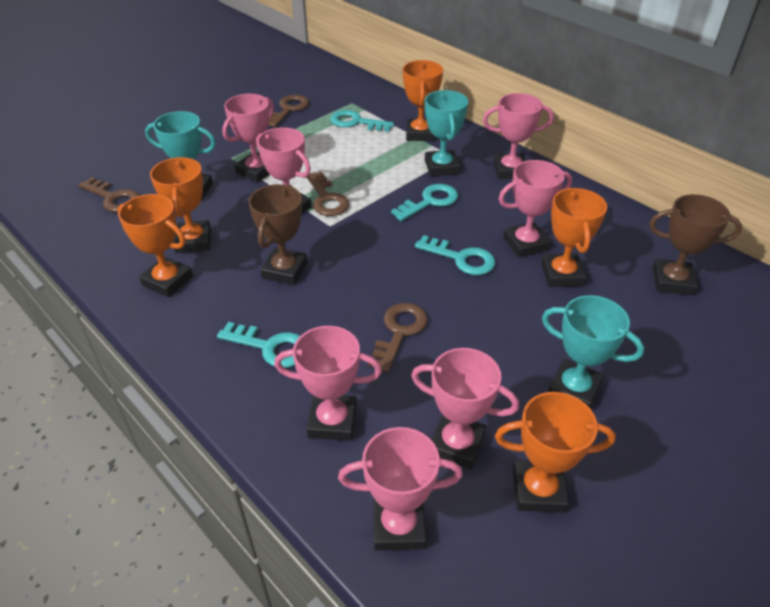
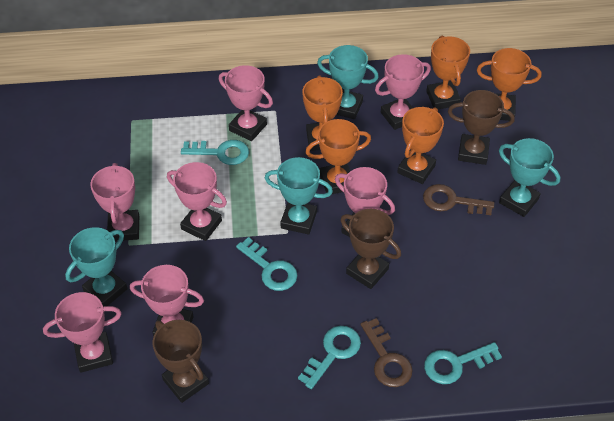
brown key: 4 -> 2
brown trophy: 2 -> 3
turquoise trophy: 3 -> 4

